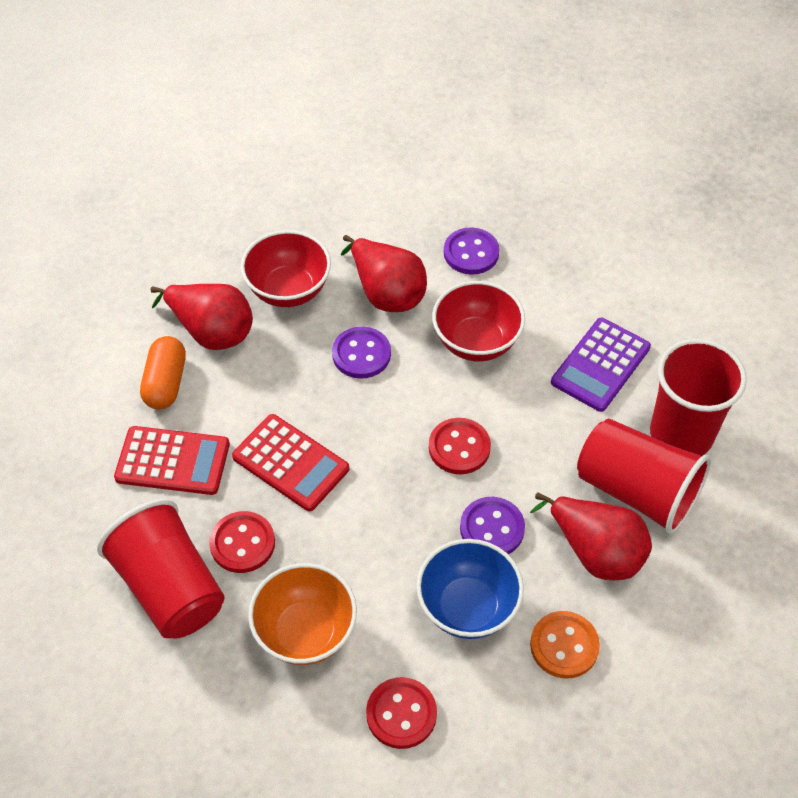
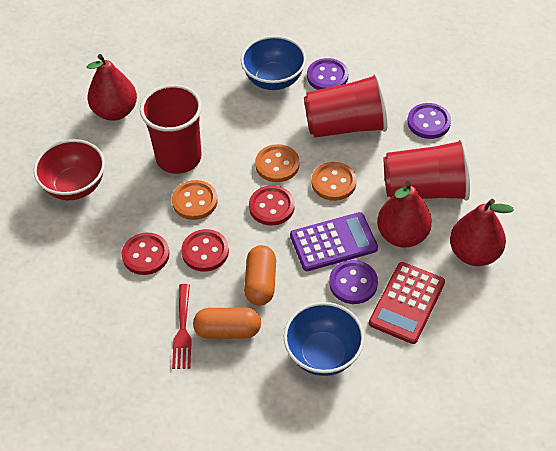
blue bowl: 1 -> 2
orange bowl: 1 -> 0
orange button: 1 -> 3
orange capsule: 1 -> 2
red bowl: 2 -> 1
red calculator: 2 -> 1
red fork: 0 -> 1

